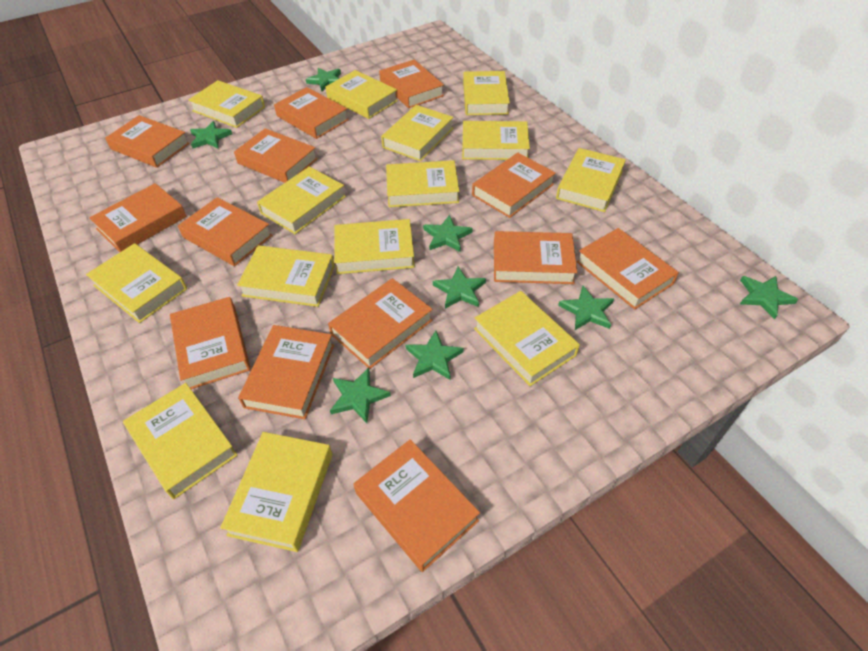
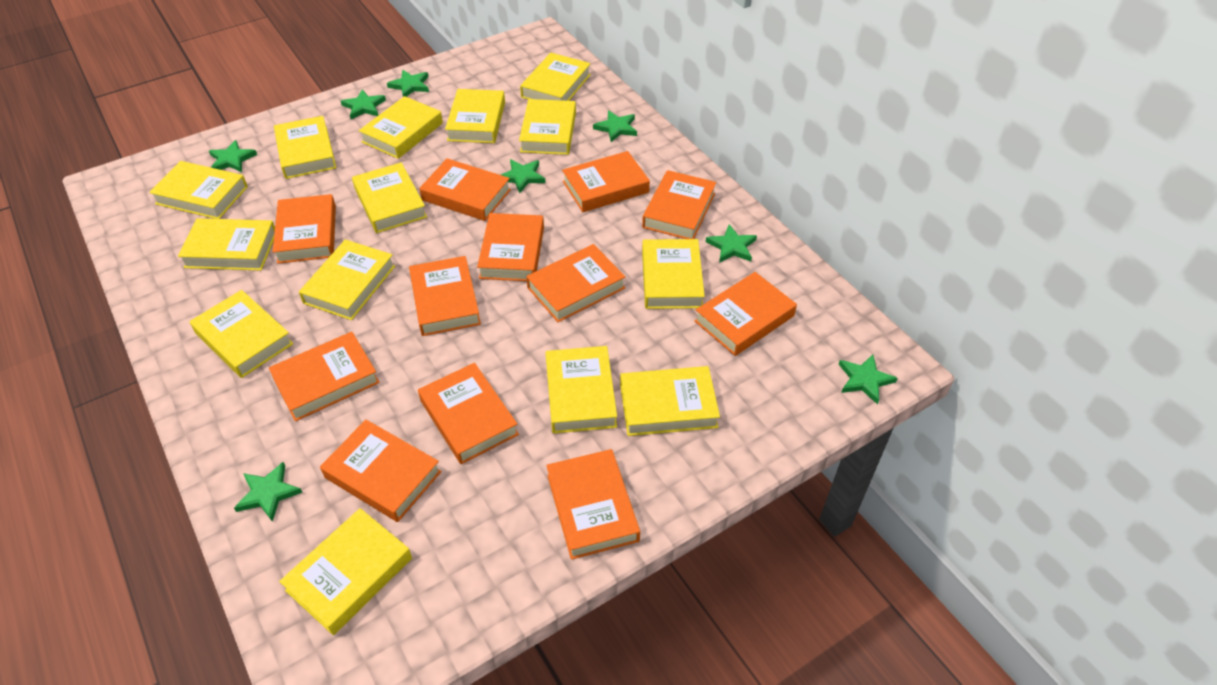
orange book: 13 -> 12

